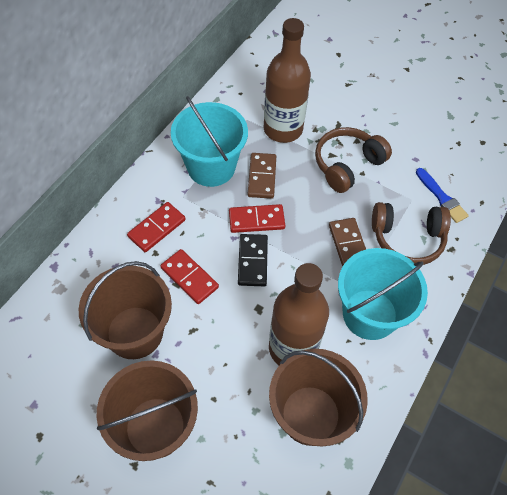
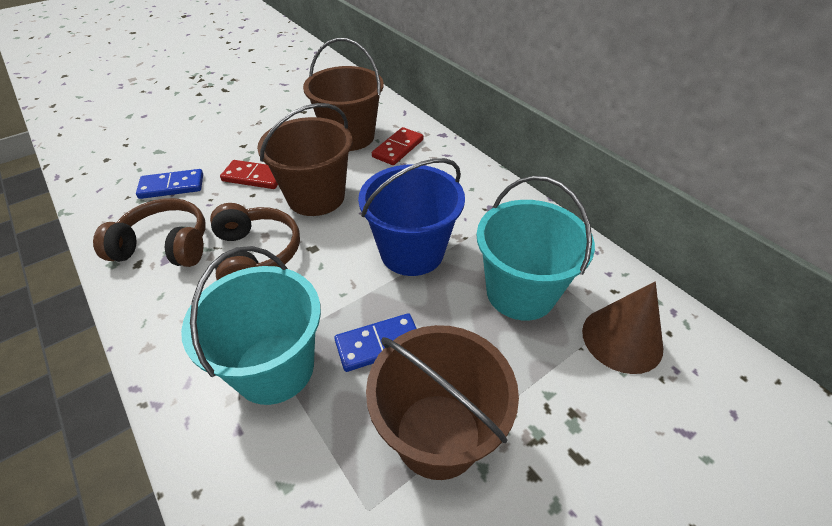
black domino: 1 -> 0
blue brush: 1 -> 0
blue bucket: 0 -> 1
blue domino: 0 -> 2
brown bottle: 2 -> 0
brown cone: 0 -> 1
brown domino: 2 -> 0
red domino: 3 -> 2

